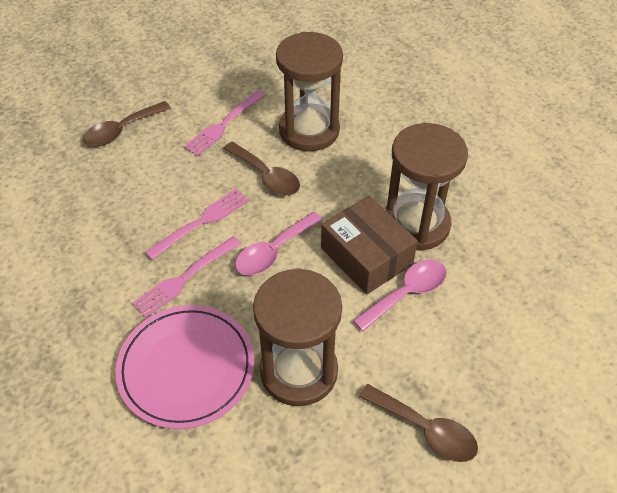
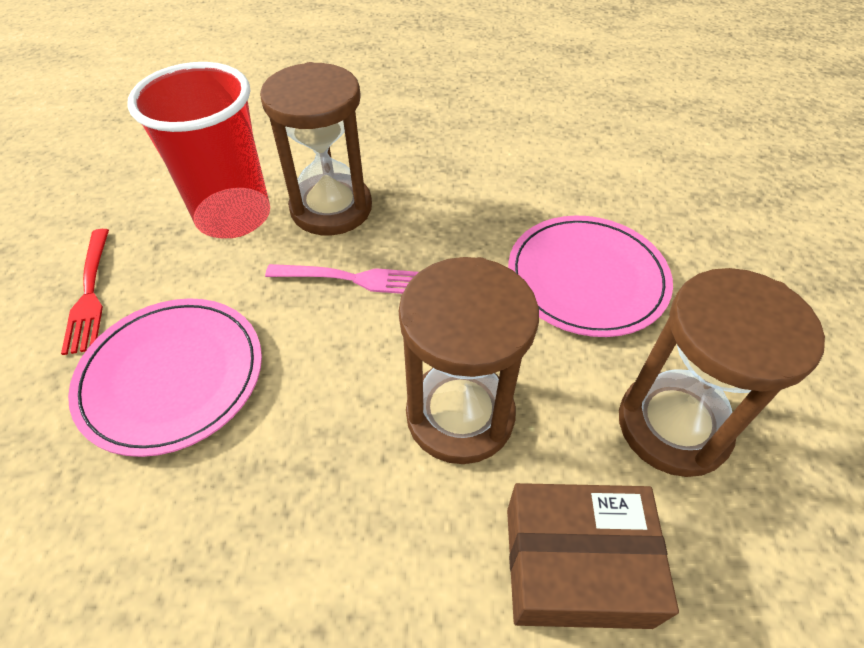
brown spoon: 3 -> 0
pink fork: 3 -> 1
pink plate: 1 -> 2
pink spoon: 2 -> 0
red cup: 0 -> 1
red fork: 0 -> 1

